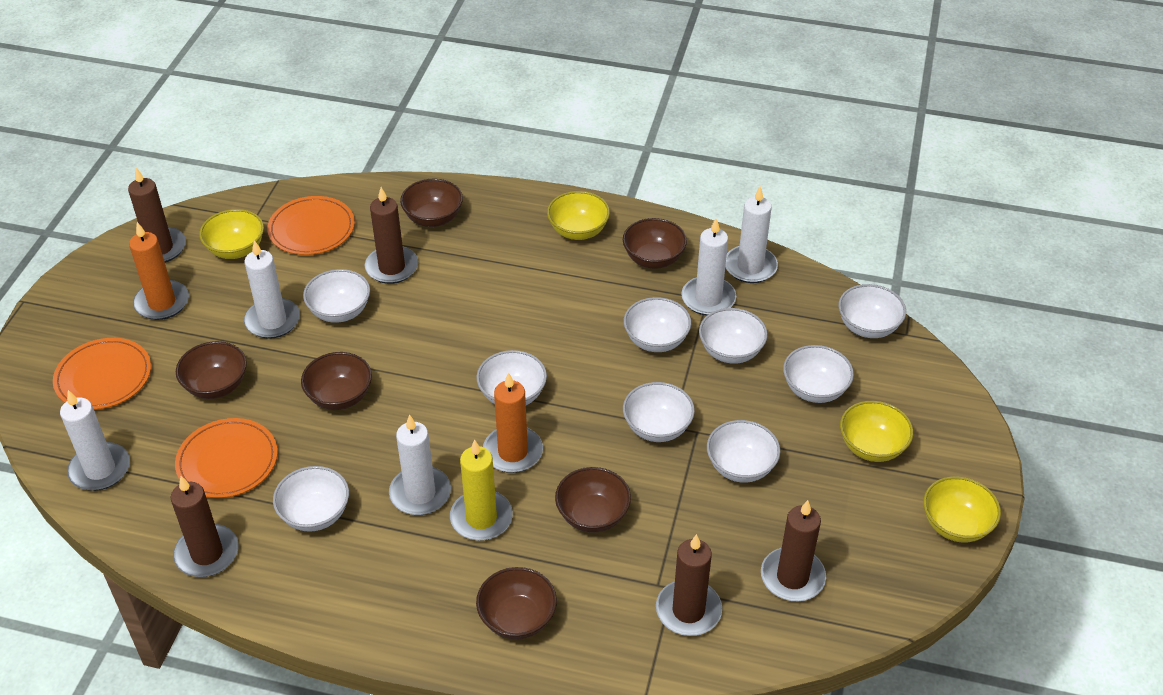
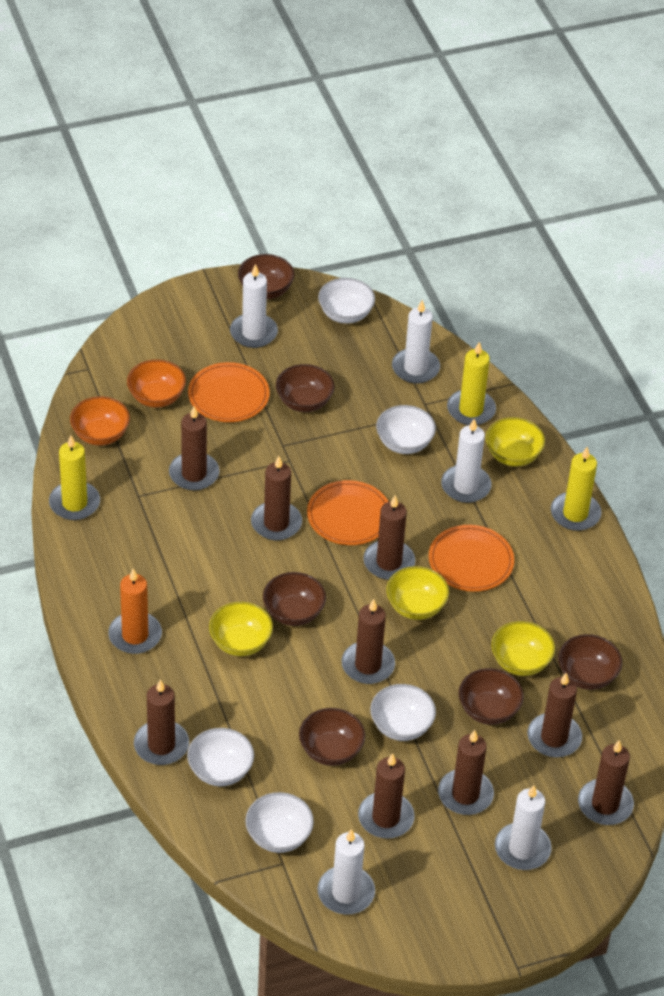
brown candle: 5 -> 9
orange bowl: 0 -> 2
orange candle: 2 -> 1
white bowl: 9 -> 5
yellow candle: 1 -> 3

